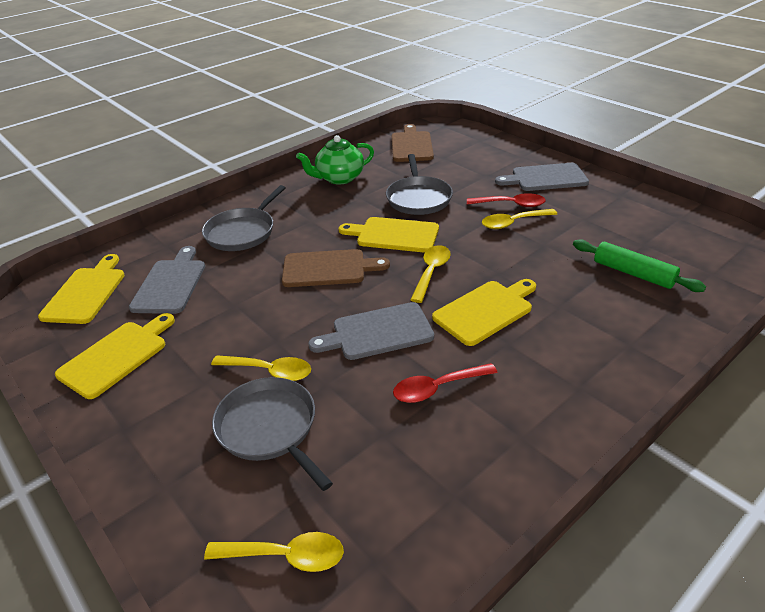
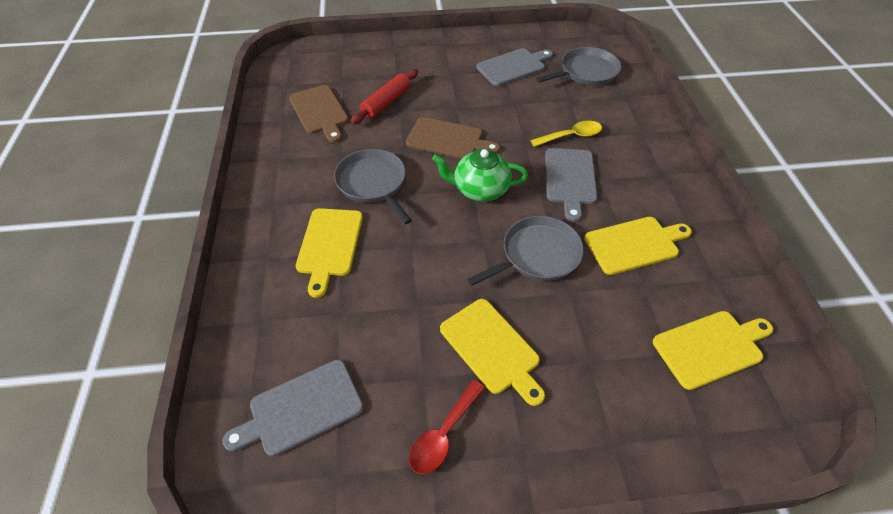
green rolling pin: 1 -> 0
red rolling pin: 0 -> 1
red spoon: 2 -> 1
yellow spoon: 4 -> 1

